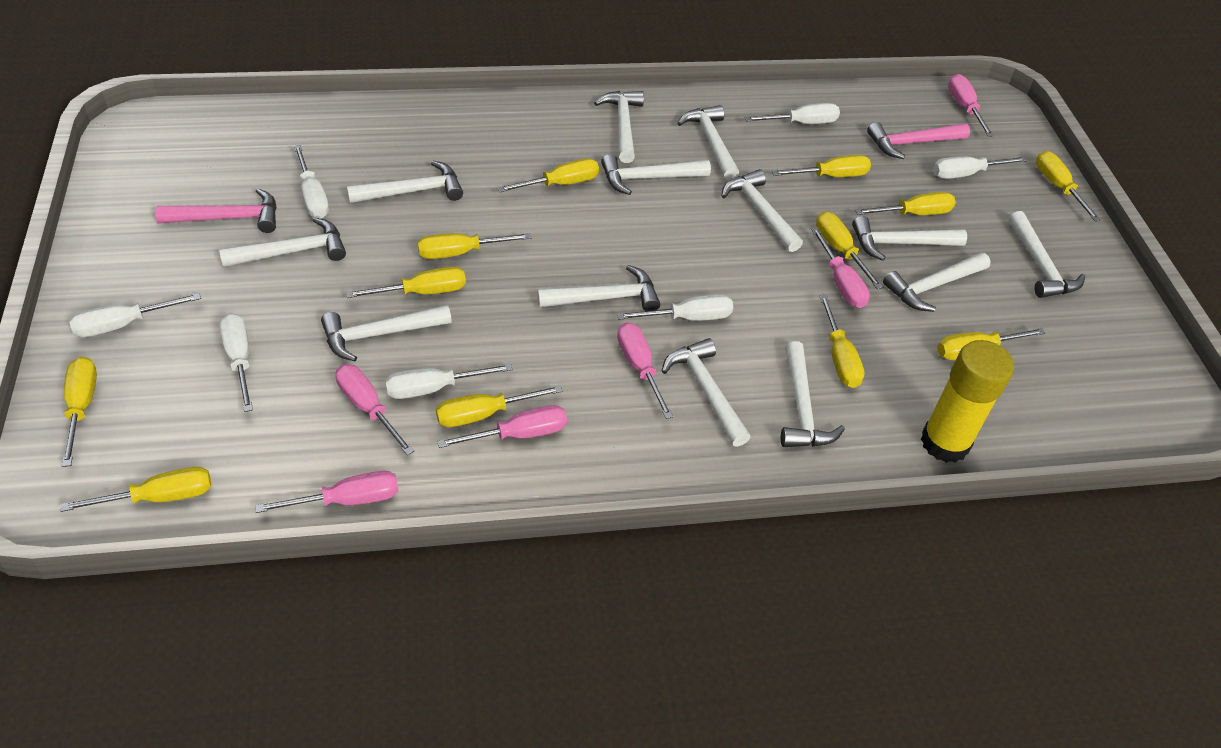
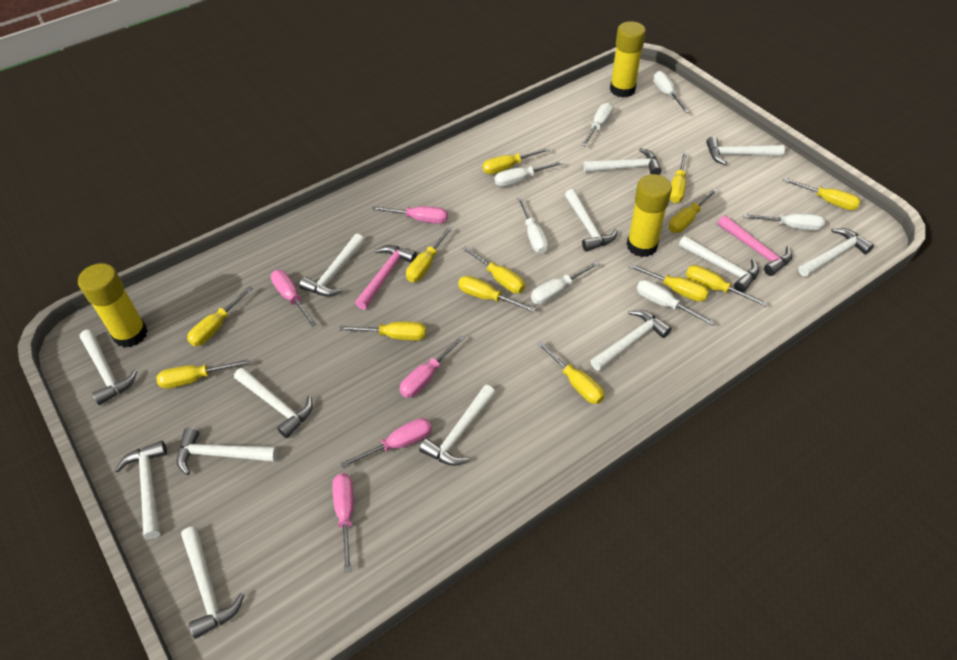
pink screwdriver: 6 -> 5
yellow glue stick: 1 -> 3
yellow screwdriver: 12 -> 13

